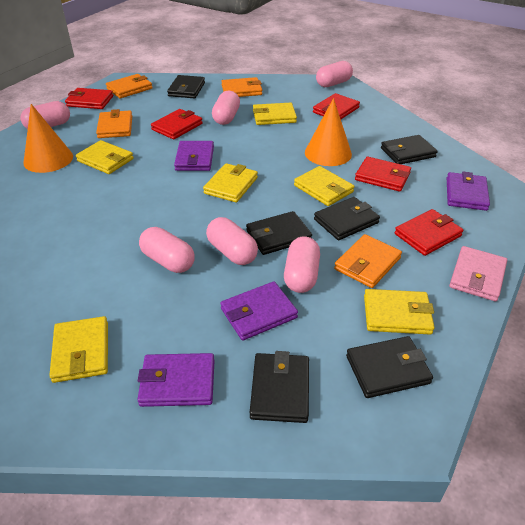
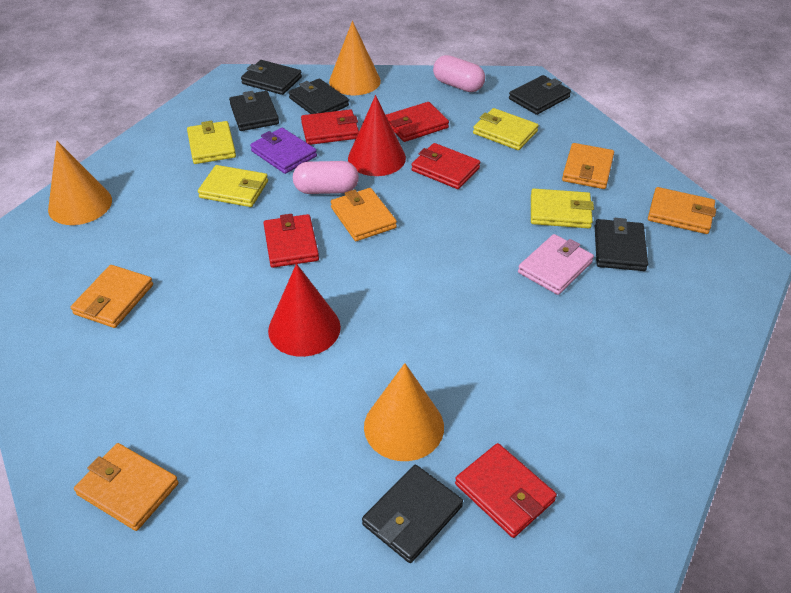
orange cone: 2 -> 3
orange wallet: 4 -> 5
pink capsule: 6 -> 2
purple wallet: 4 -> 1
red cone: 0 -> 2
yellow wallet: 6 -> 4

